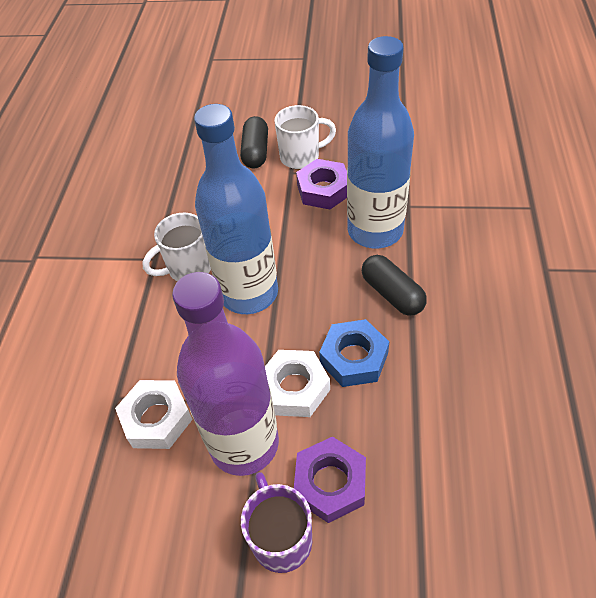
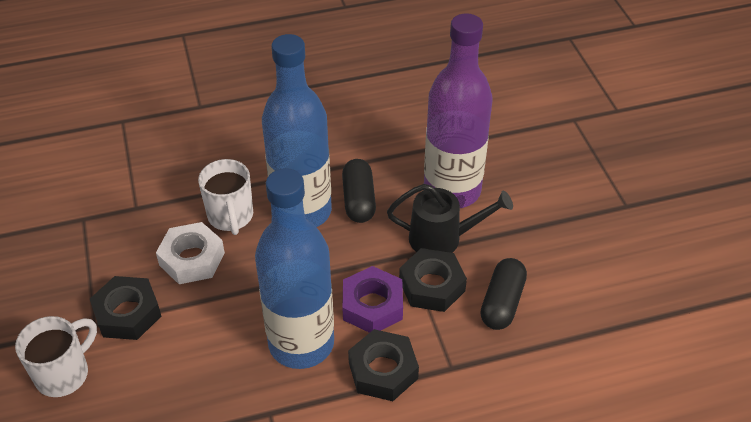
black nut: 0 -> 3
black watering can: 0 -> 1
blue nut: 1 -> 0
purple mug: 1 -> 0
purple nut: 2 -> 1
white nut: 2 -> 1

